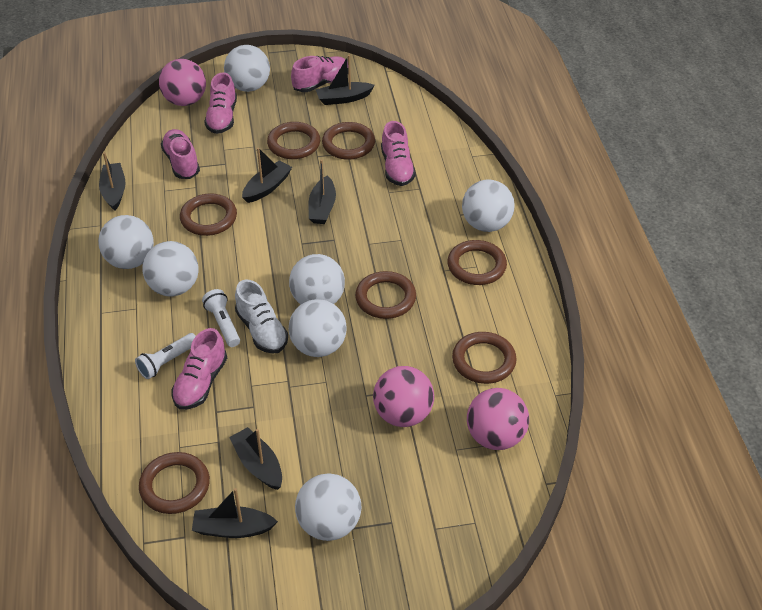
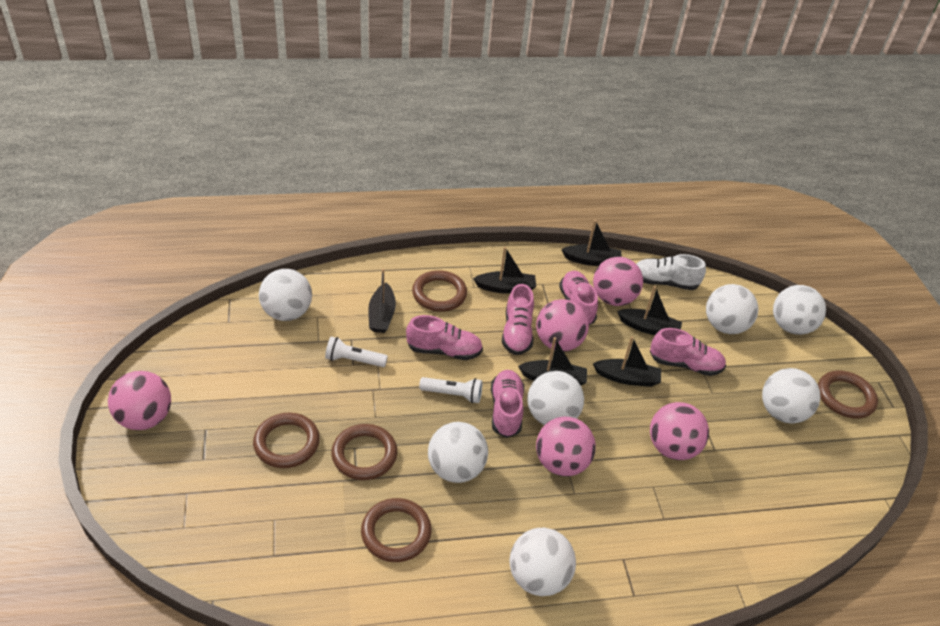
brown ring: 7 -> 5
pink ball: 3 -> 5

